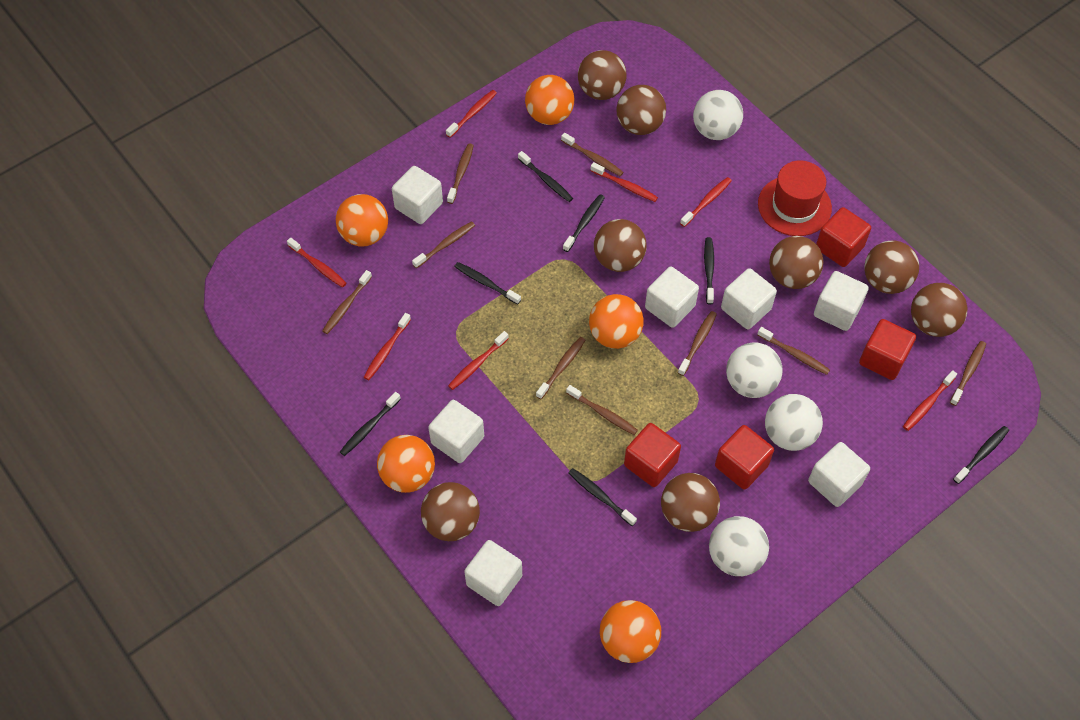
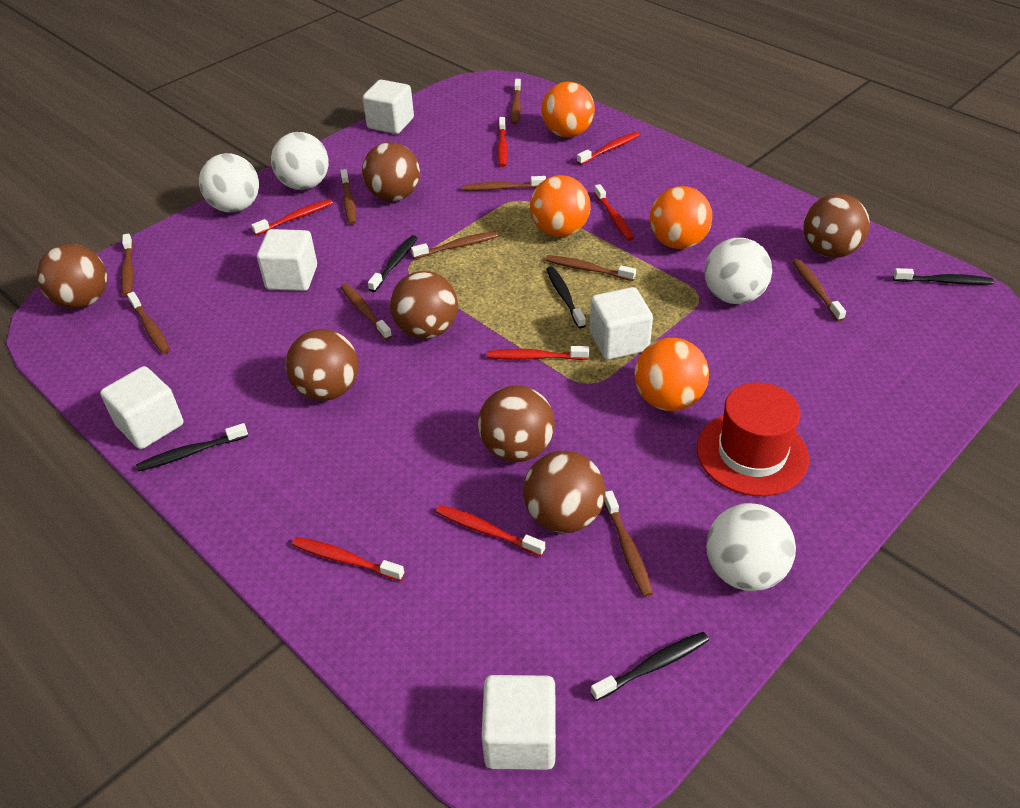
black toothbrush: 7 -> 5
brown ball: 8 -> 7
brown toothbrush: 9 -> 10
orange ball: 5 -> 4
red cube: 4 -> 0
white cube: 7 -> 5

